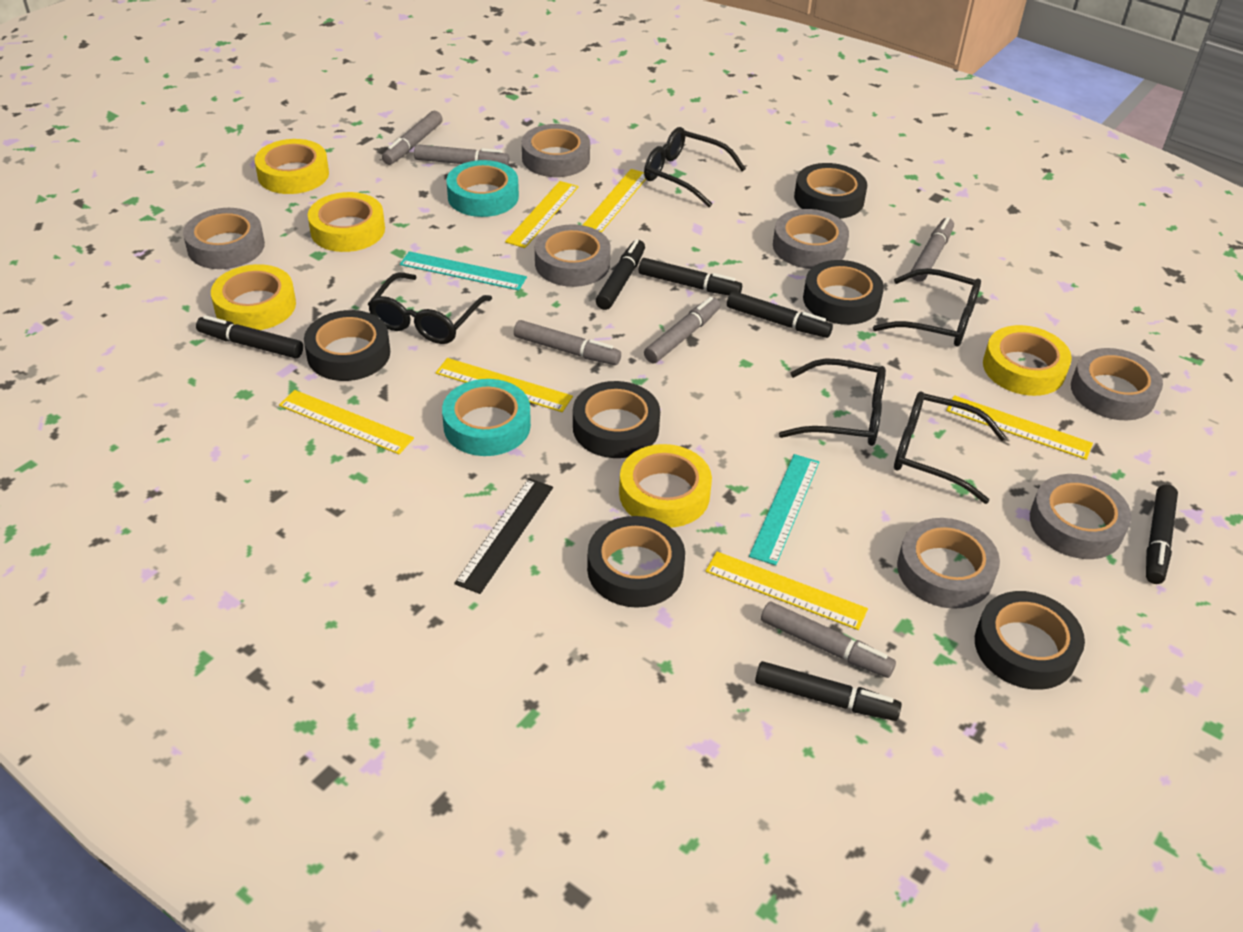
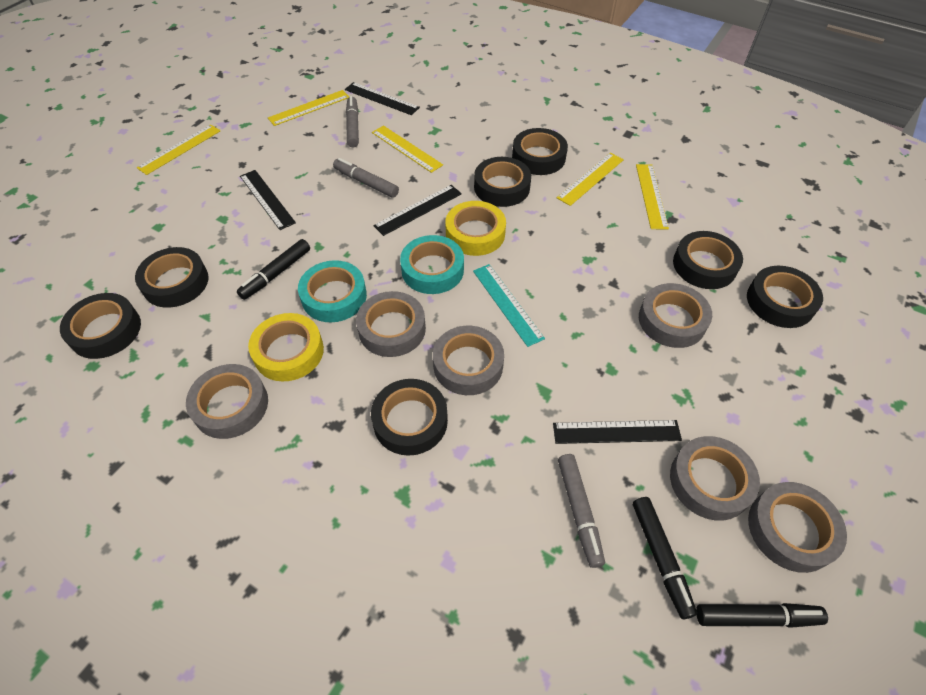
black glasses: 5 -> 0
black marker: 6 -> 3
black ruler: 1 -> 4
black tape: 6 -> 7
grey marker: 6 -> 3
grey tape: 7 -> 6
turquoise ruler: 2 -> 1
yellow ruler: 6 -> 5
yellow tape: 5 -> 2

